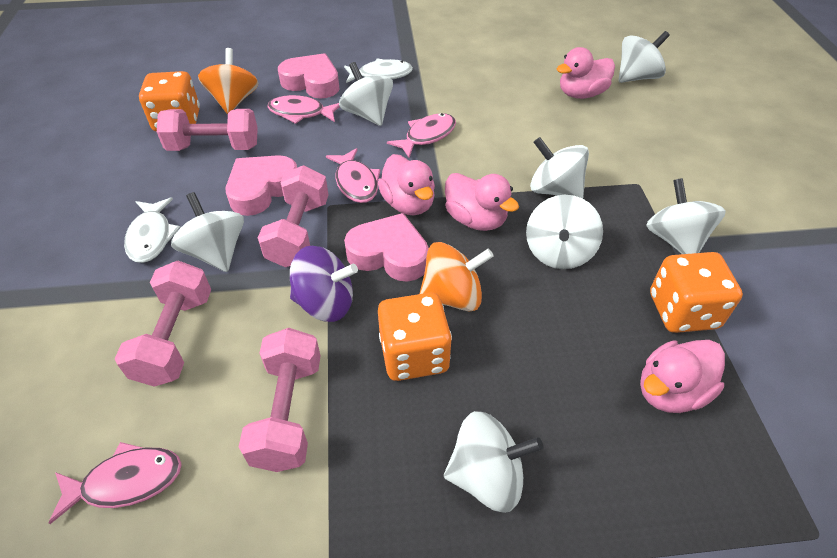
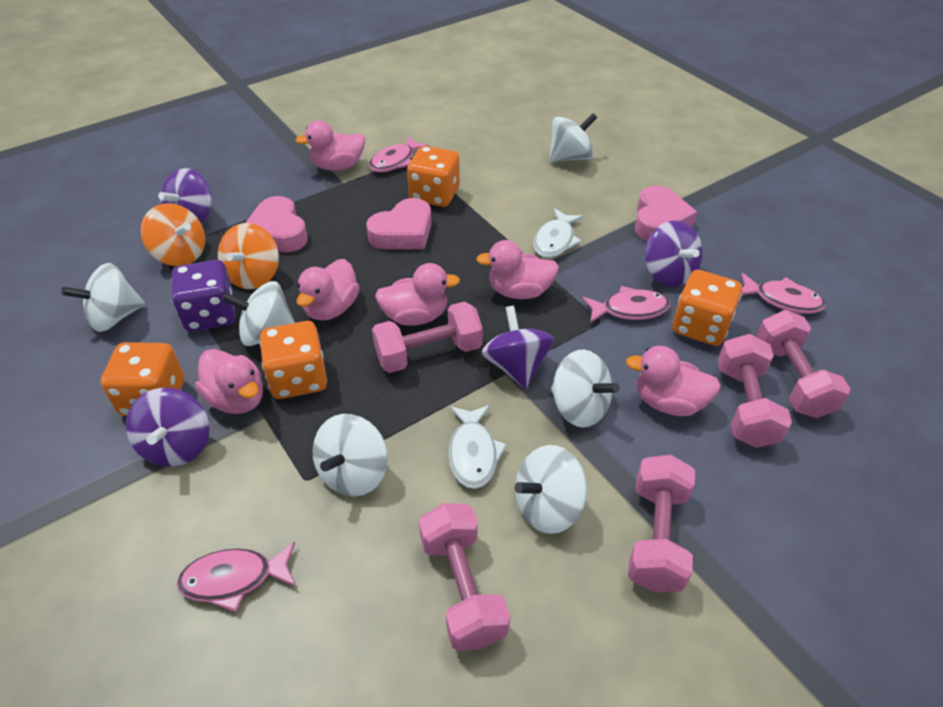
orange dice: 3 -> 4
pink duck: 4 -> 6
pink dumbbell: 4 -> 5
purple dice: 0 -> 1
purple spinning top: 1 -> 4
white spinning top: 7 -> 6

